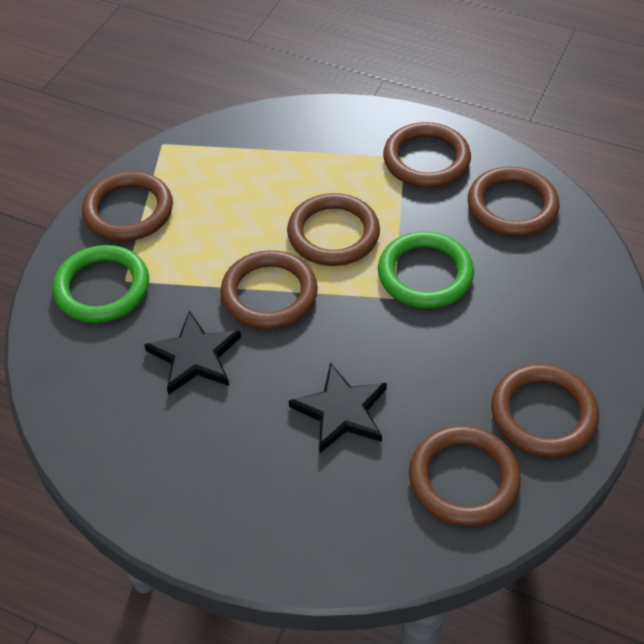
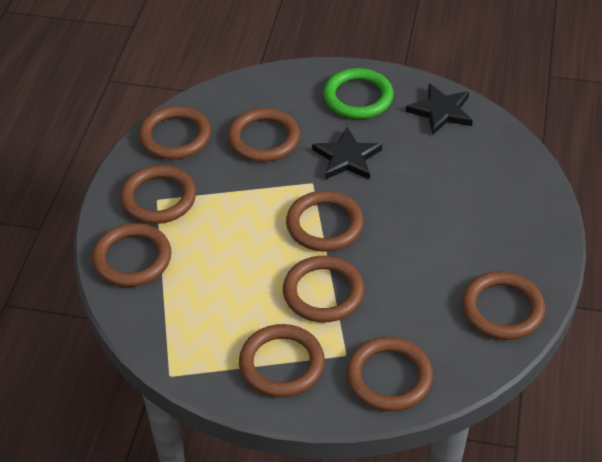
brown ring: 7 -> 9
green ring: 2 -> 1

